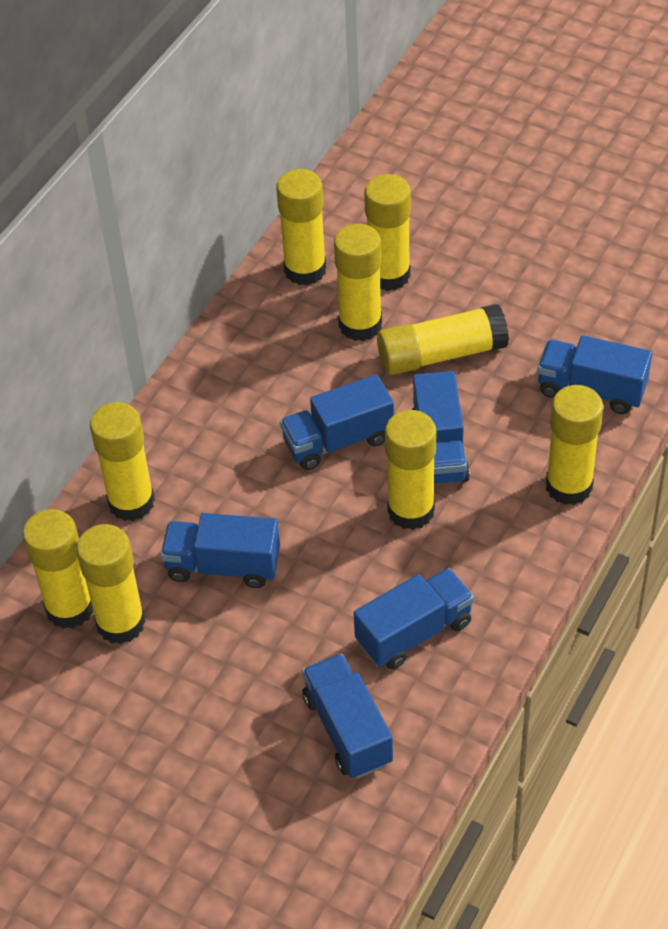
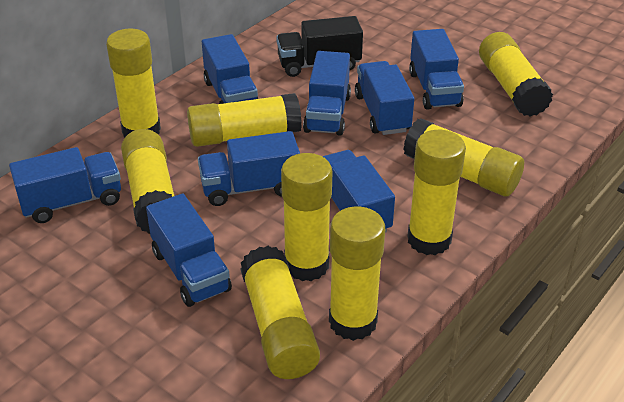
black truck: 0 -> 1
blue truck: 6 -> 8

